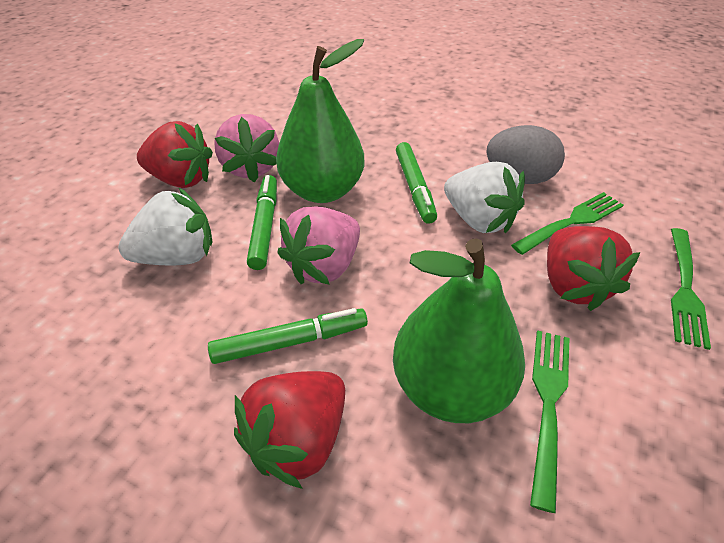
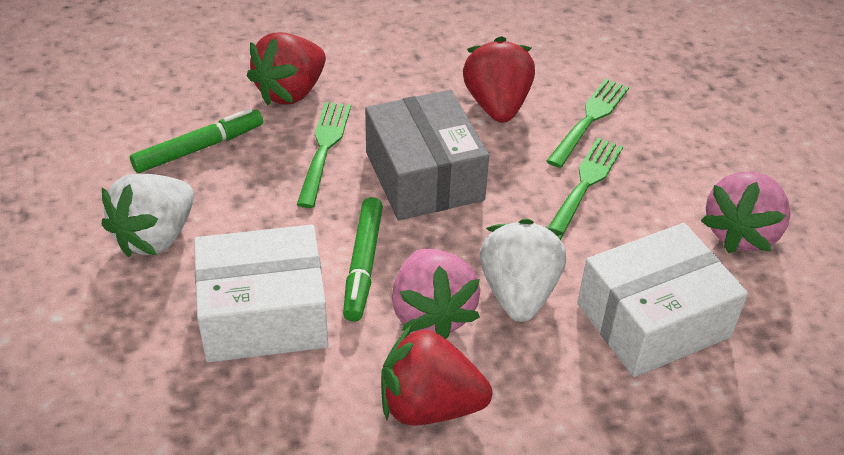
green marker: 3 -> 2
green pear: 2 -> 0
grey box: 0 -> 1
grey egg: 1 -> 0
white box: 0 -> 2

